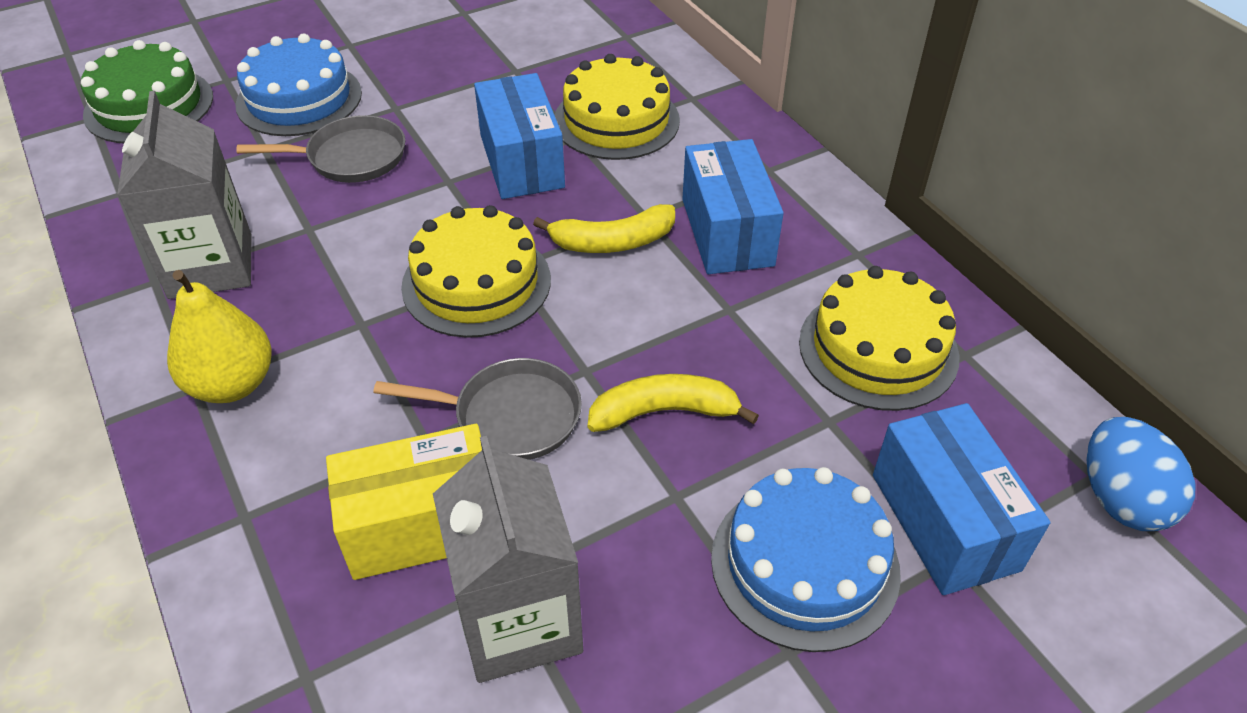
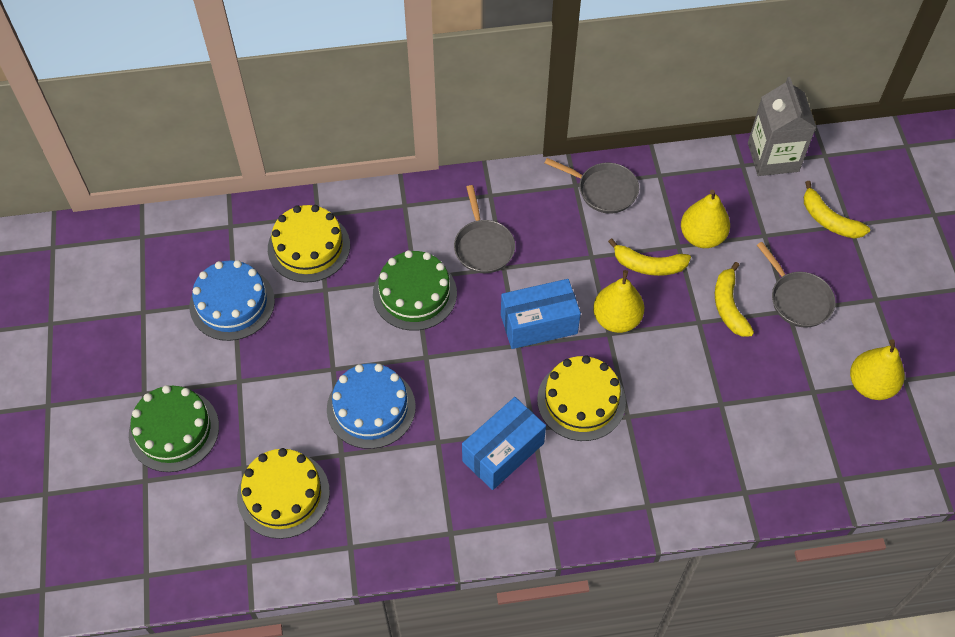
blue box: 3 -> 2
blue egg: 1 -> 0
green cake: 1 -> 2
grey carton: 2 -> 1
grey pan: 2 -> 3
yellow banana: 2 -> 3
yellow box: 1 -> 0
yellow pear: 1 -> 3

